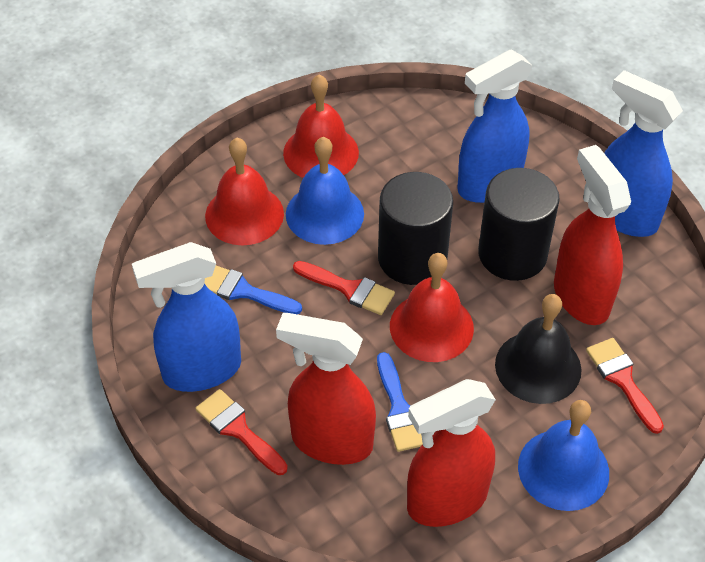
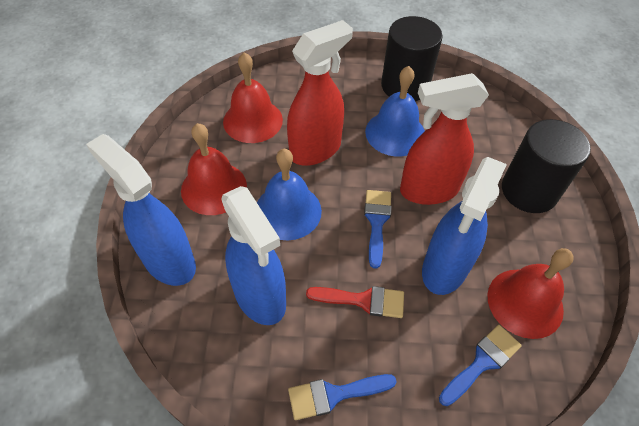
black bell: 1 -> 0
blue brush: 2 -> 3
red brush: 3 -> 1
red spray bottle: 3 -> 2

